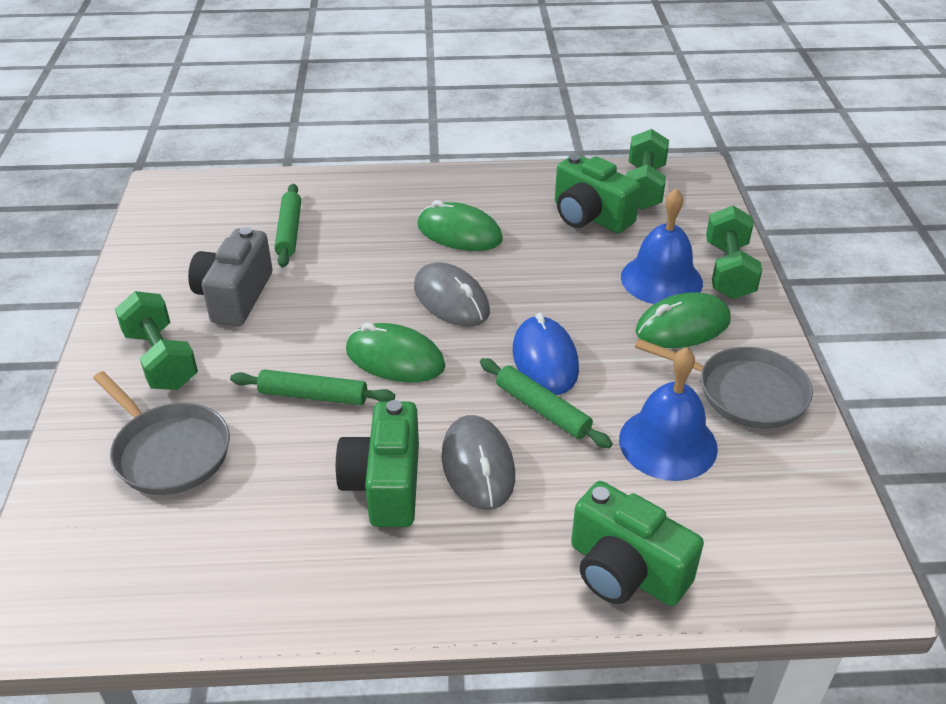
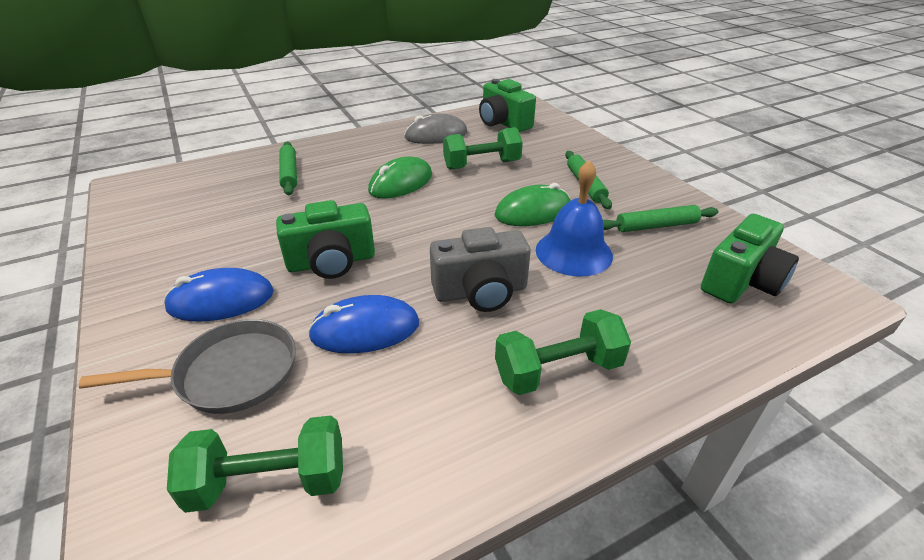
blue bell: 2 -> 1
blue mouse: 1 -> 2
green mouse: 3 -> 2
grey mouse: 2 -> 1
grey pan: 2 -> 1

